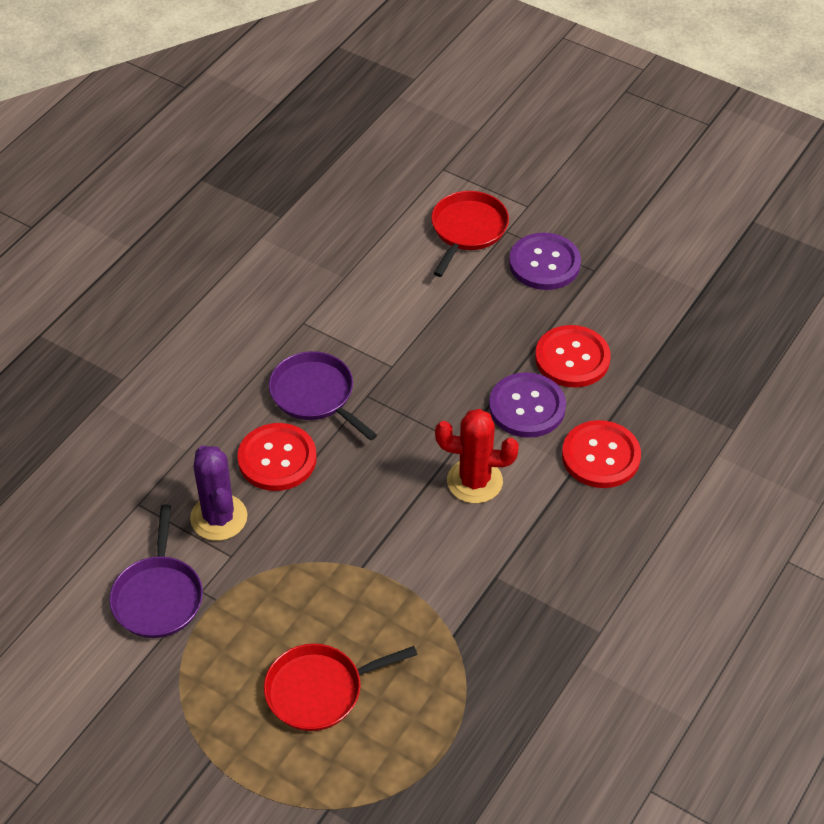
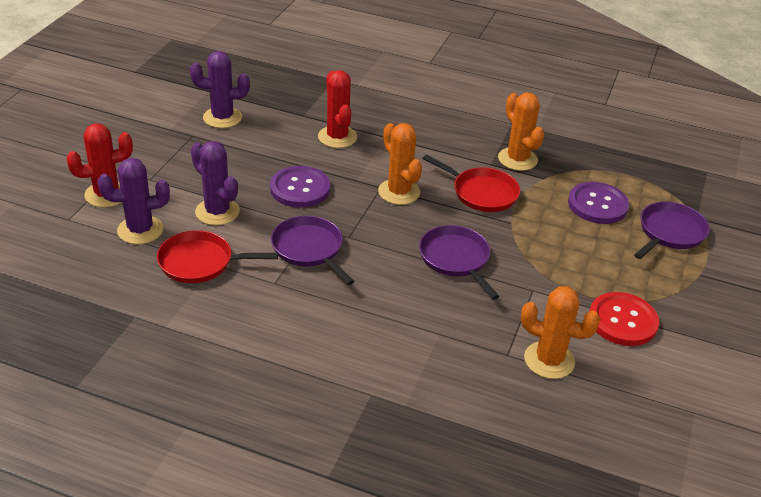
orange cactus: 0 -> 3
purple cactus: 1 -> 3
purple pan: 2 -> 3
red button: 3 -> 1
red cactus: 1 -> 2

